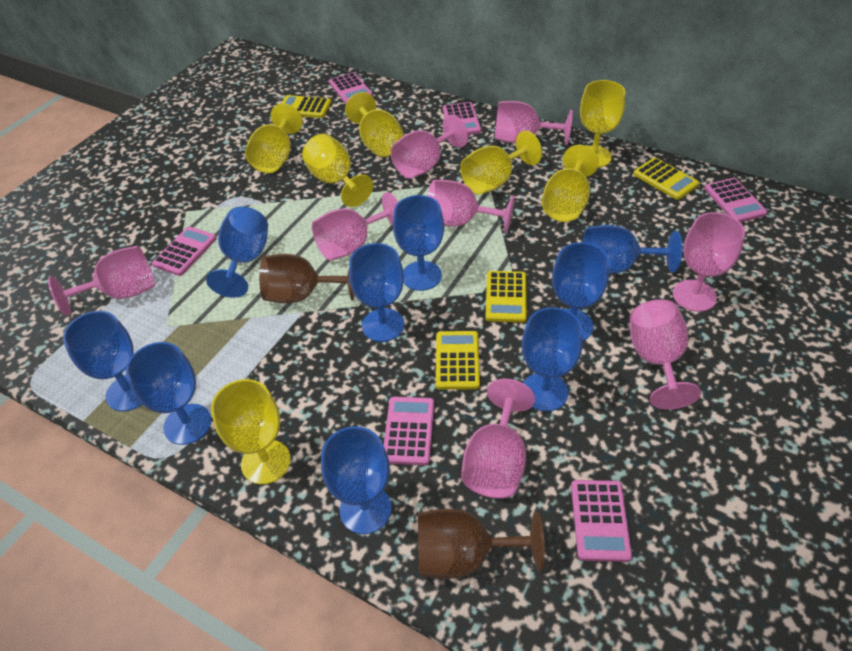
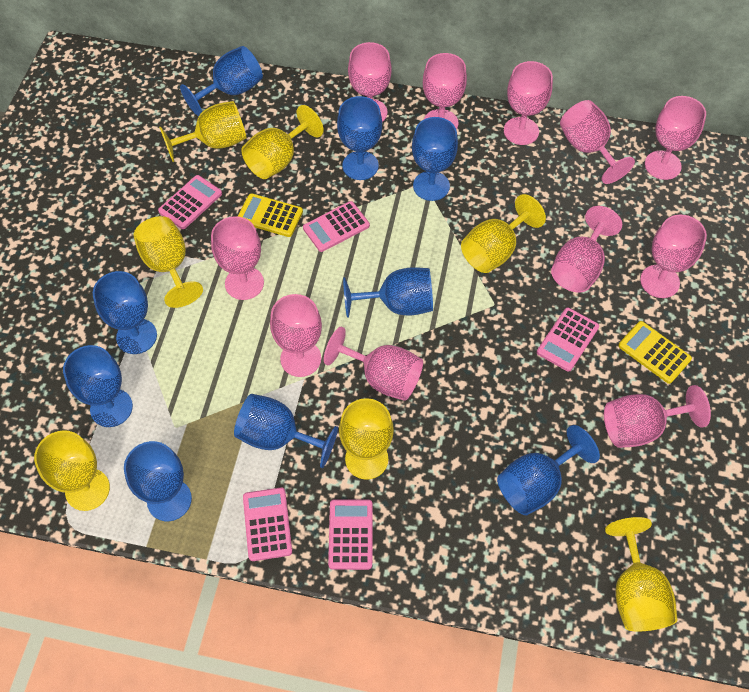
brown goblet: 2 -> 0
pink calculator: 6 -> 5
pink goblet: 8 -> 11
yellow calculator: 4 -> 2

